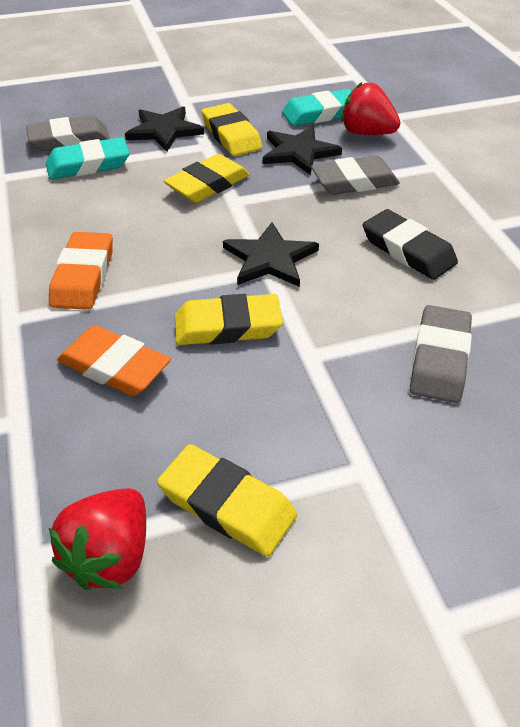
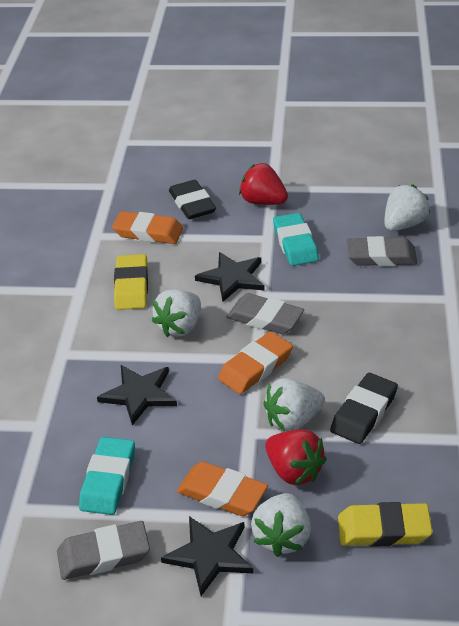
black eraser: 1 -> 2
orange eraser: 2 -> 3
white strawberry: 0 -> 4
yellow eraser: 4 -> 2

